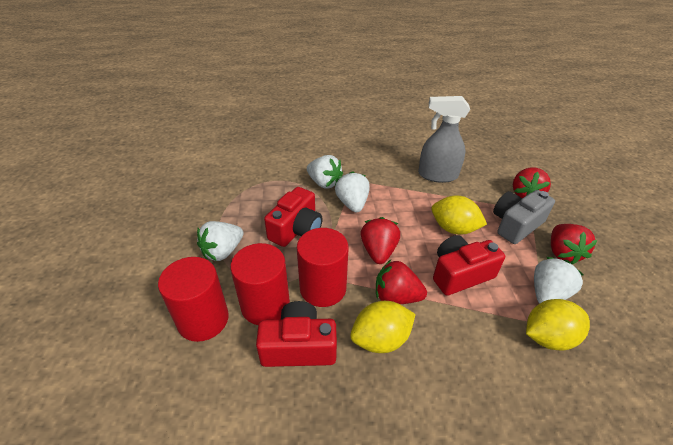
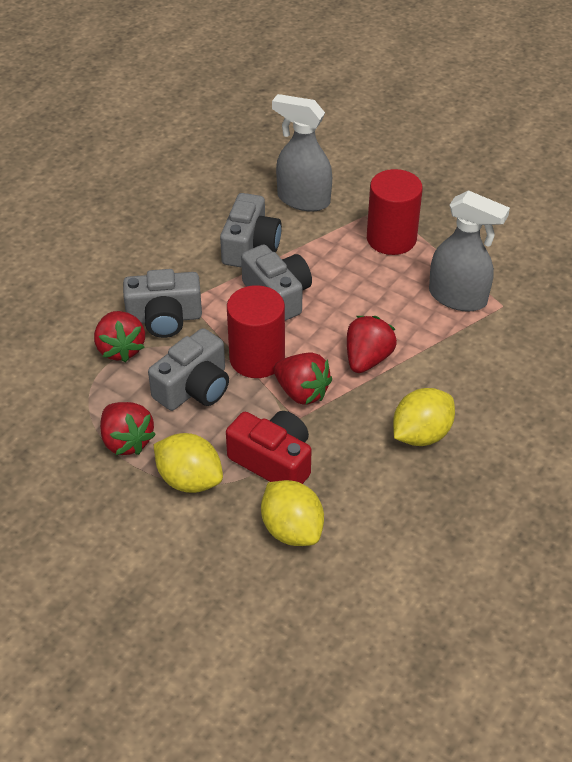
grey camera: 1 -> 4
grey spray bottle: 1 -> 2
red camera: 3 -> 1
red cylinder: 3 -> 2
white strawberry: 4 -> 0

